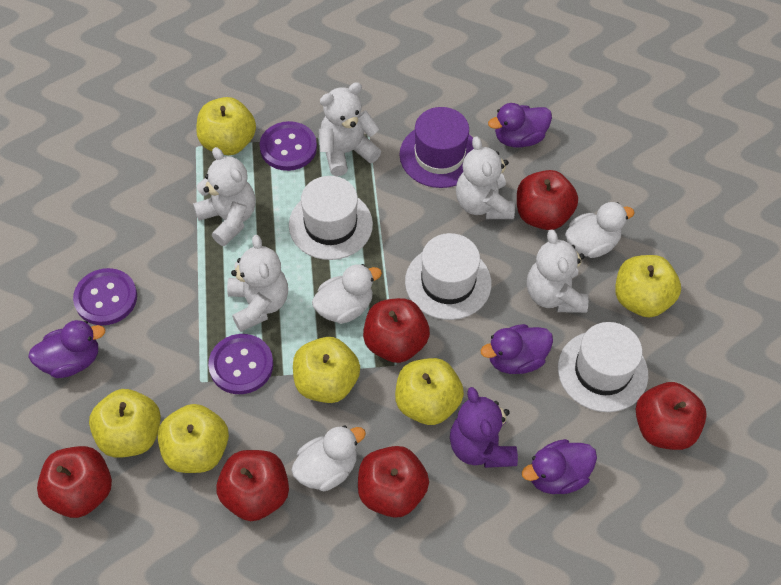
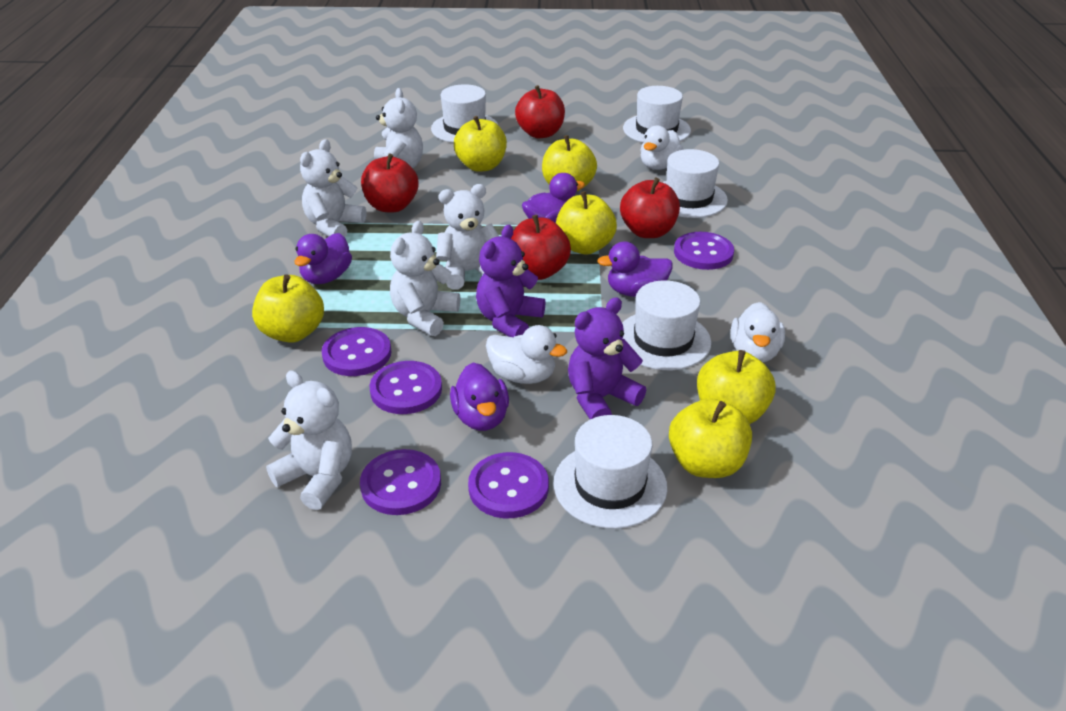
purple button: 3 -> 5
purple hat: 1 -> 0
purple teddy bear: 1 -> 2
red apple: 6 -> 4
white hat: 3 -> 5

